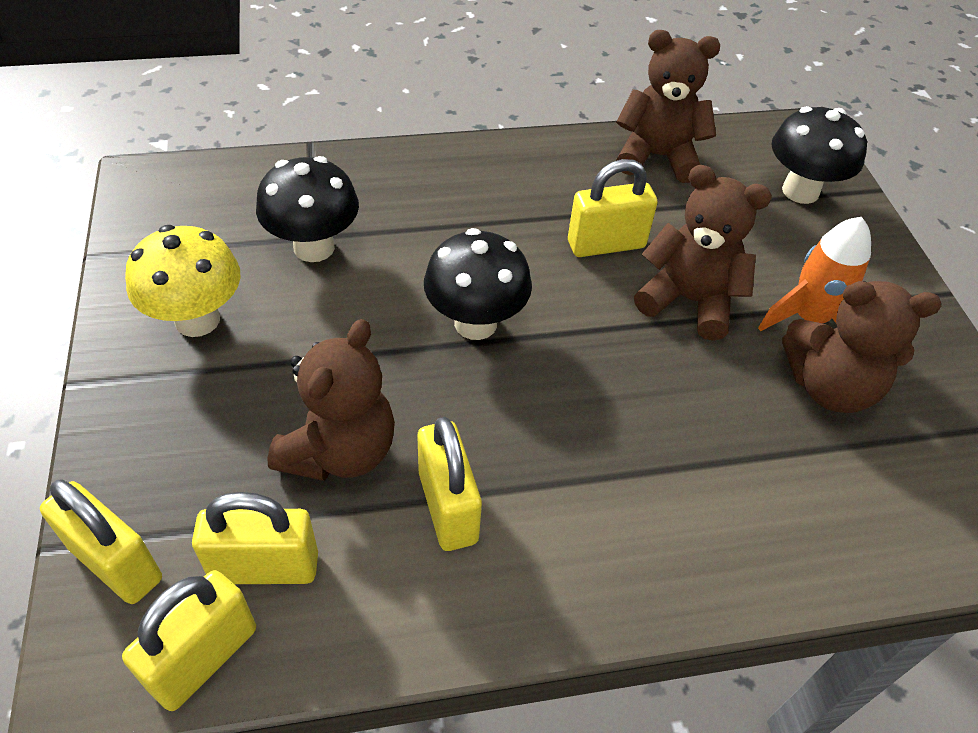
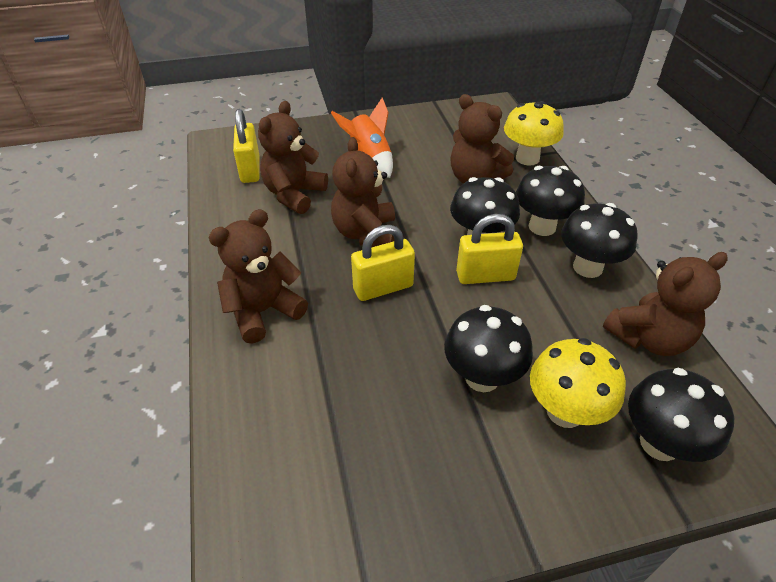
black mushroom: 3 -> 5
brown teddy bear: 4 -> 5
yellow mushroom: 1 -> 2
yellow padlock: 5 -> 3

